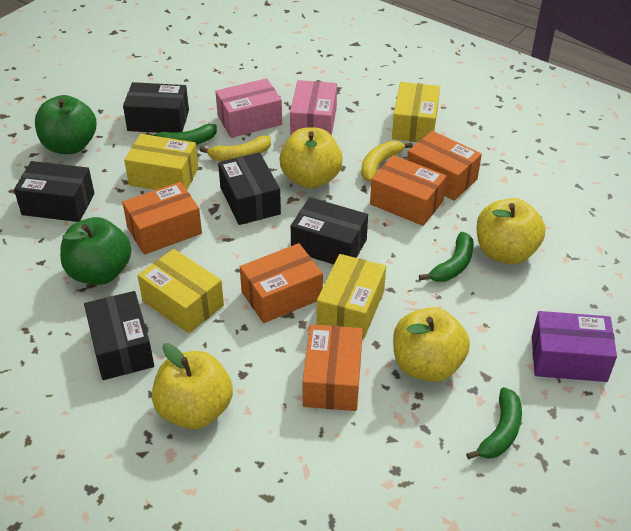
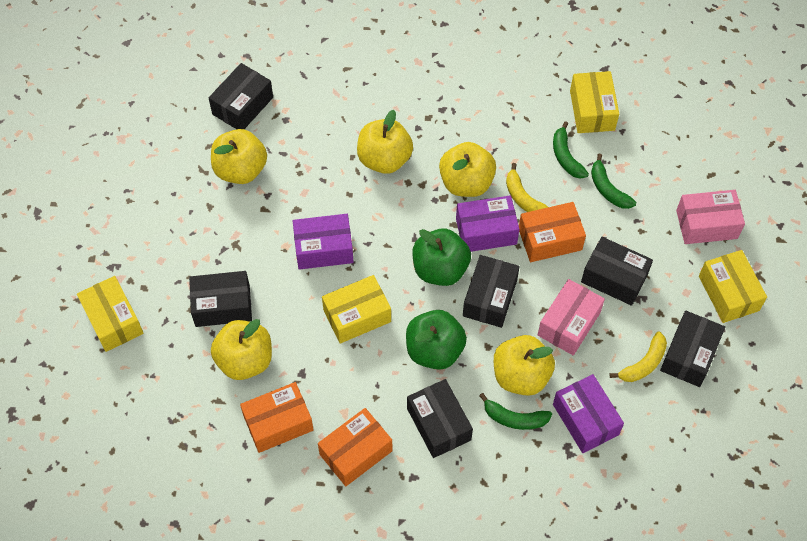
black box: 5 -> 6
orange box: 5 -> 3
purple box: 1 -> 3
yellow apple: 4 -> 5

